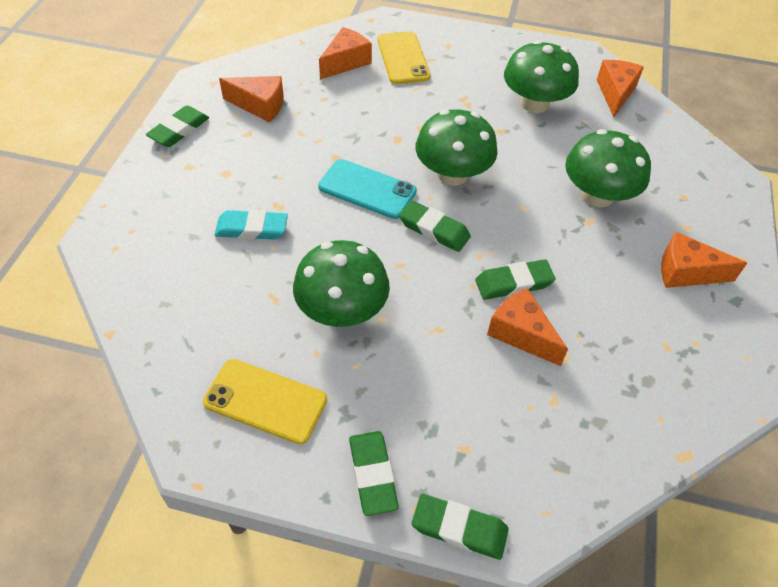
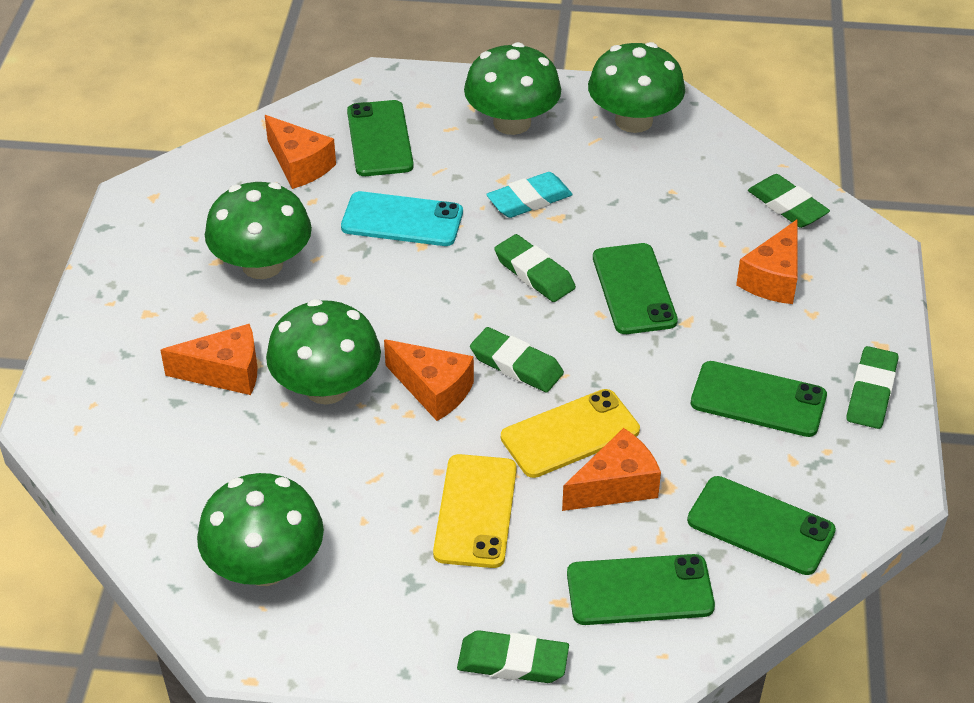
green mushroom: 4 -> 5
green phone: 0 -> 5

